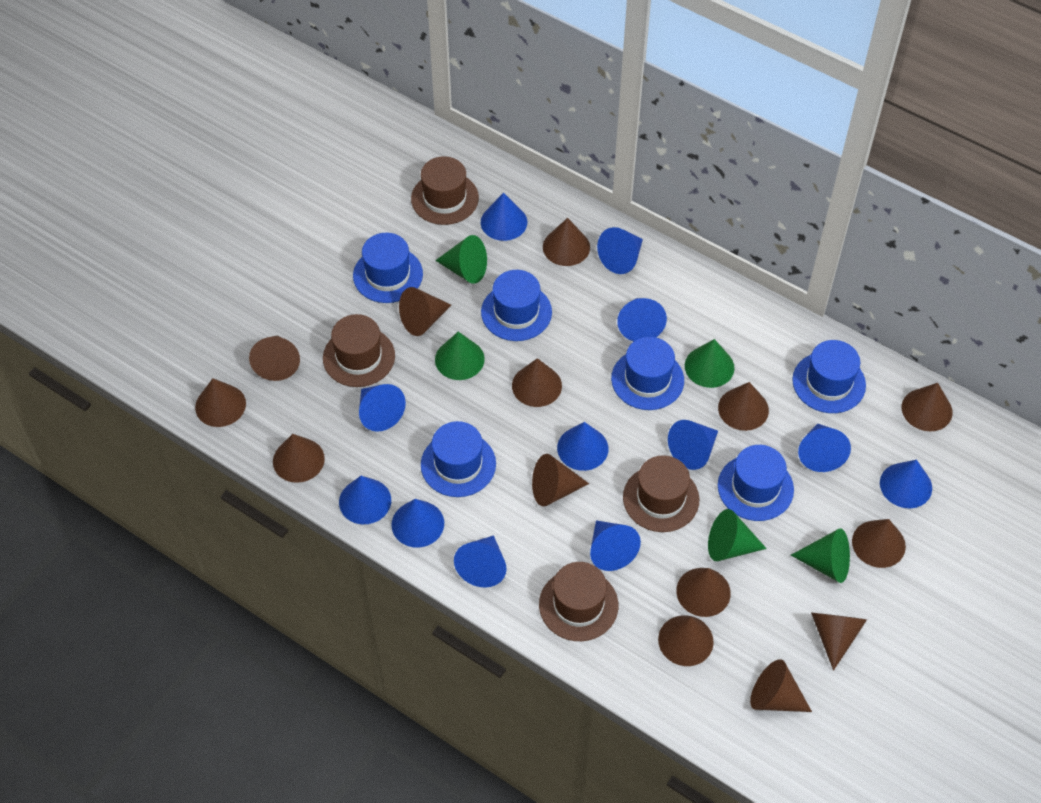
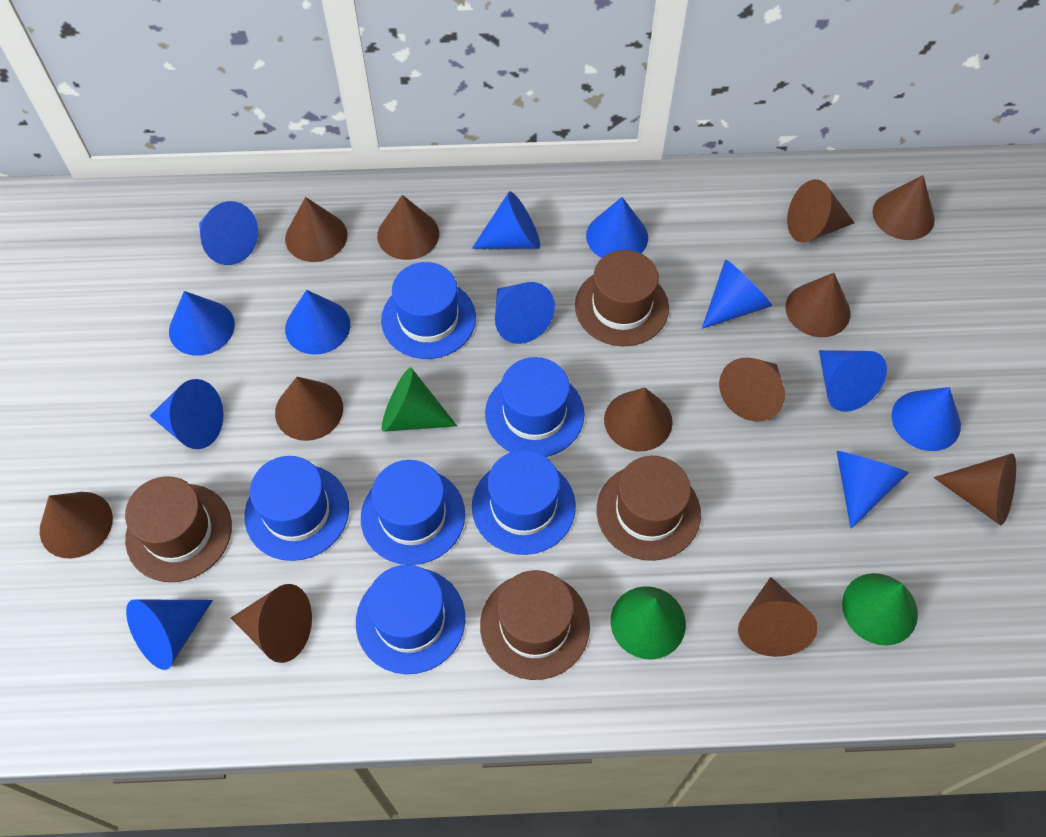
brown cone: 14 -> 12
green cone: 5 -> 3

